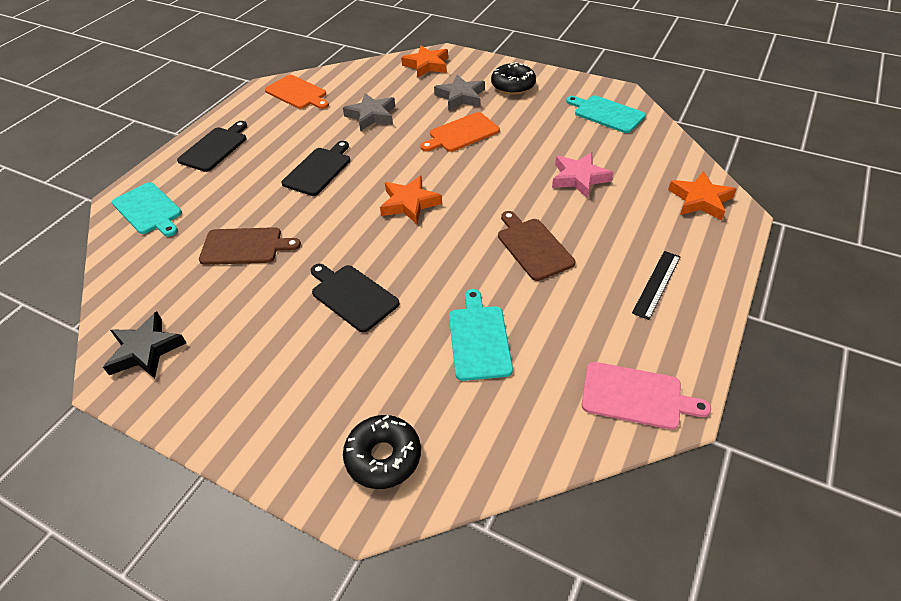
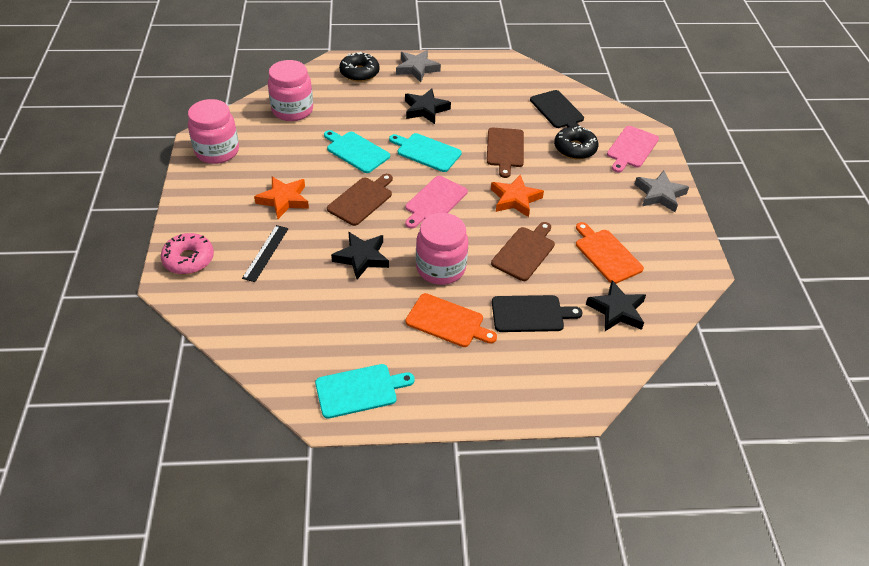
black cutting board: 3 -> 2
black star: 1 -> 3
brown cutting board: 2 -> 3
orange star: 3 -> 2
pink cutting board: 1 -> 2
pink donut: 0 -> 1
pink jar: 0 -> 3
pink star: 1 -> 0

